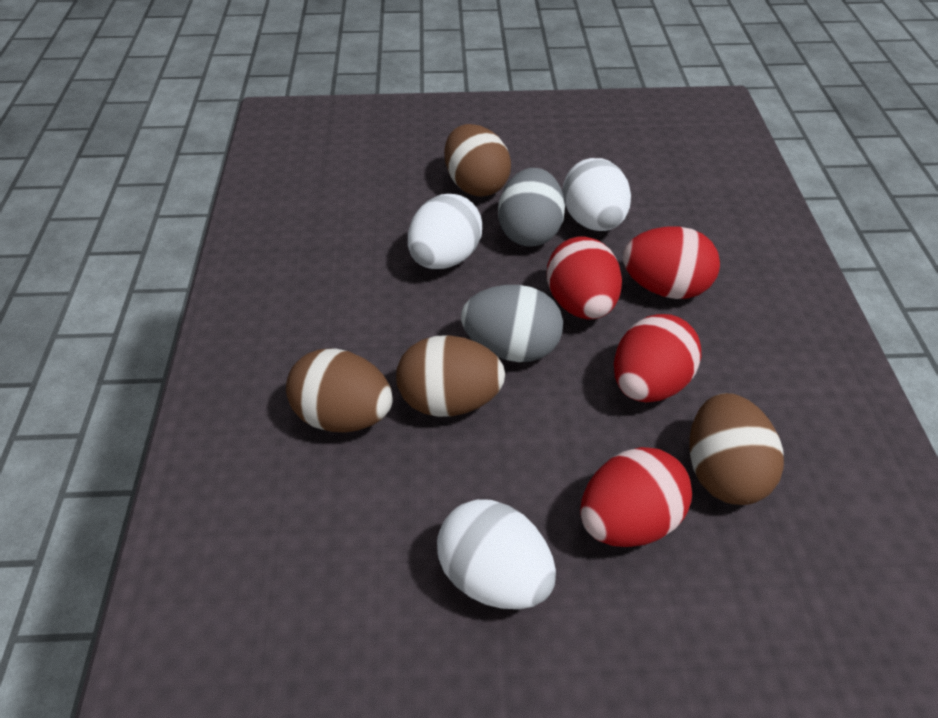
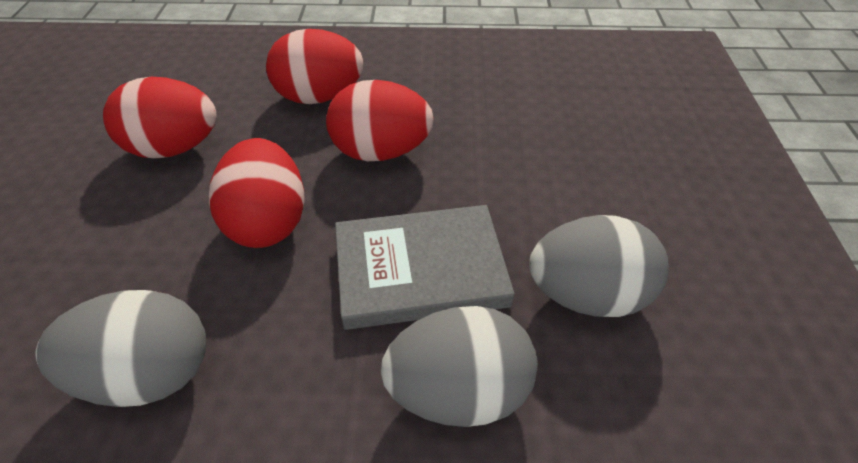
brown egg: 4 -> 0
grey book: 0 -> 1
grey egg: 2 -> 3
white egg: 3 -> 0

